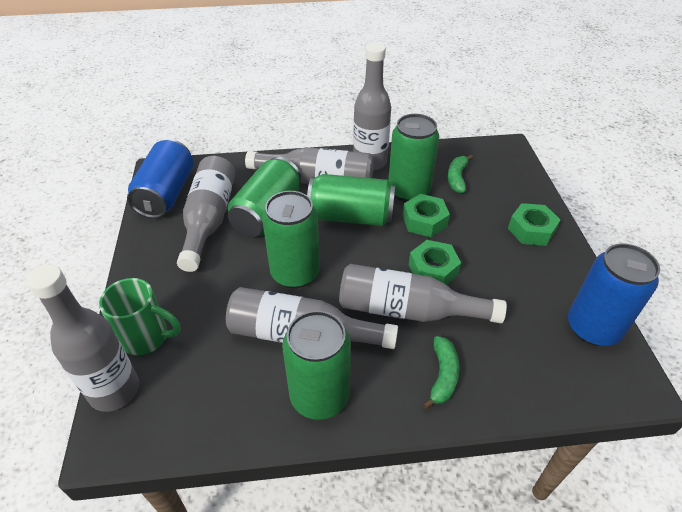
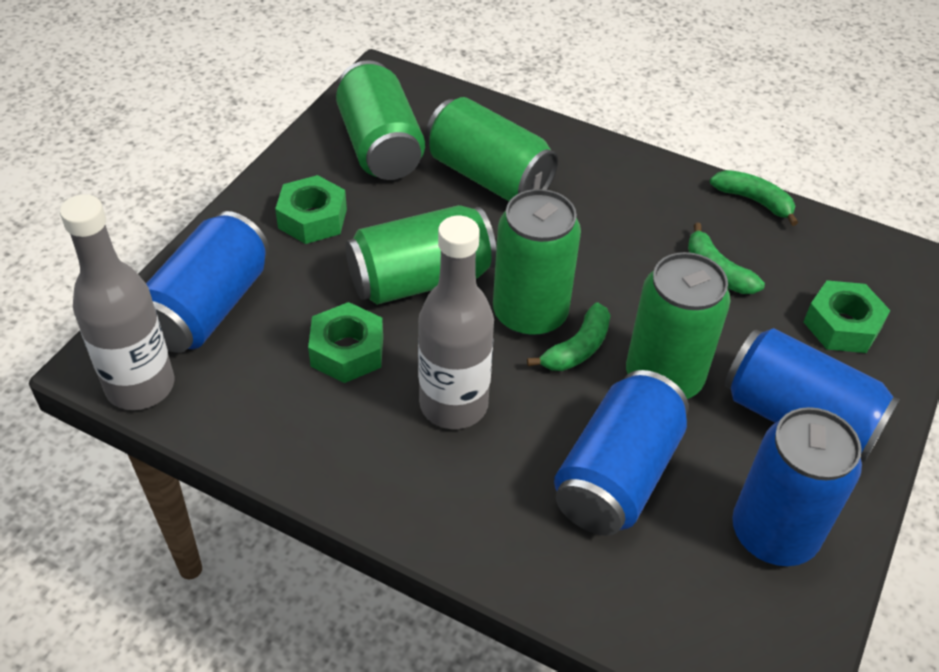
blue can: 2 -> 4
green banana: 2 -> 3
green mug: 1 -> 0
grey bottle: 6 -> 2

